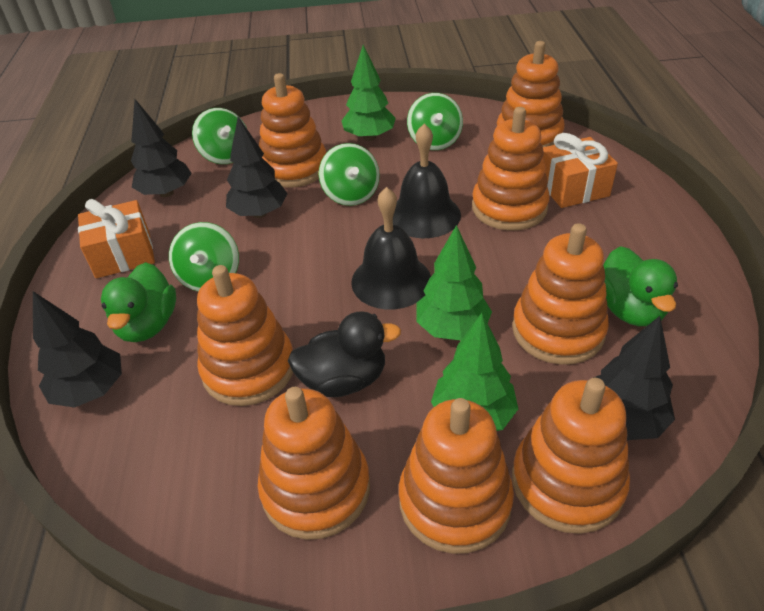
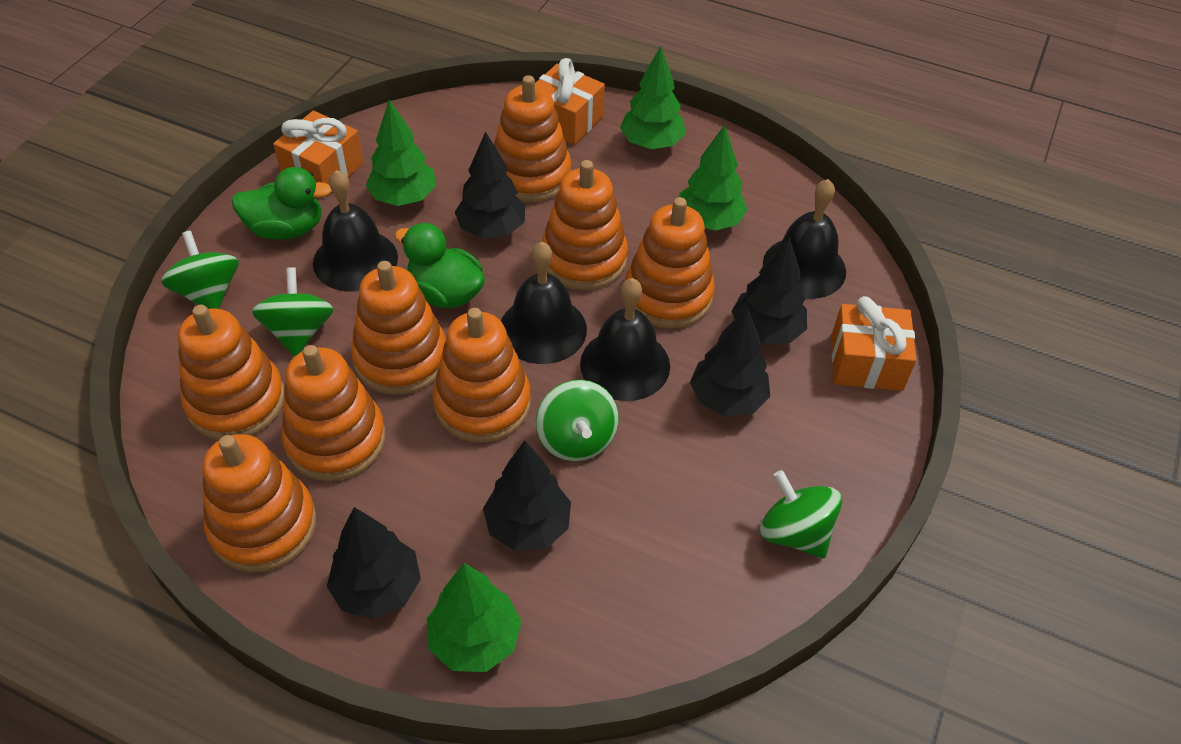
black bell: 2 -> 4
black duck: 1 -> 0
black tree: 4 -> 5
green tree: 3 -> 4
orange gift: 2 -> 3

